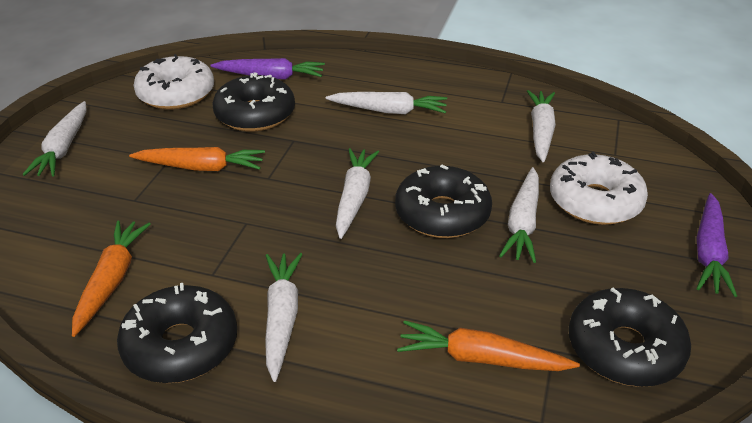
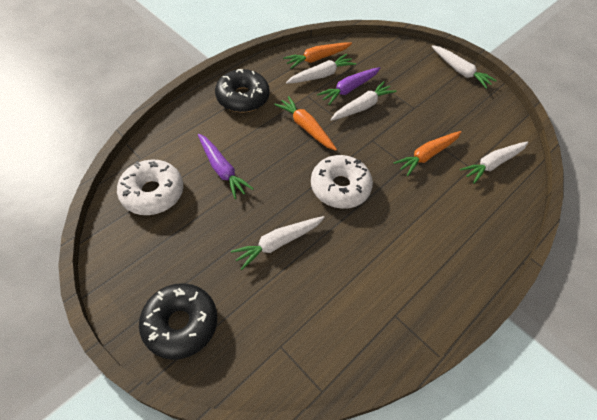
black donut: 4 -> 2
white carrot: 6 -> 5

